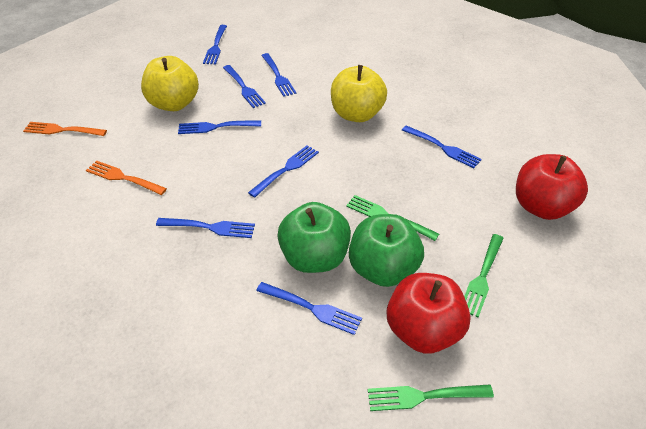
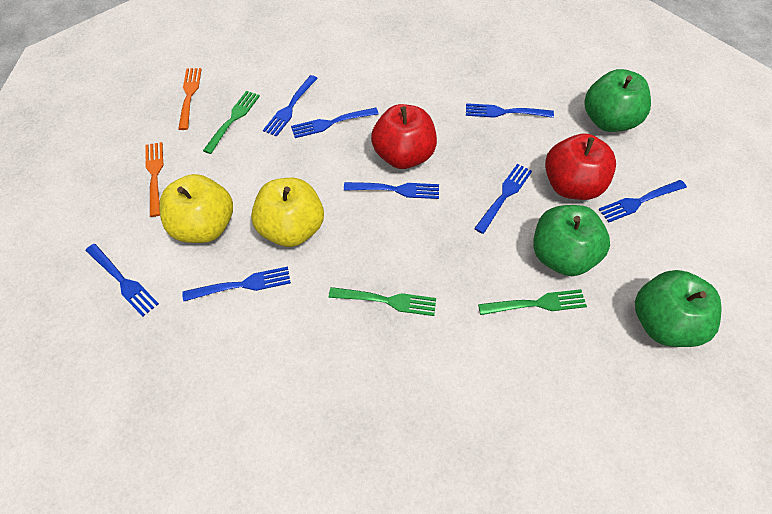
green apple: 2 -> 3

